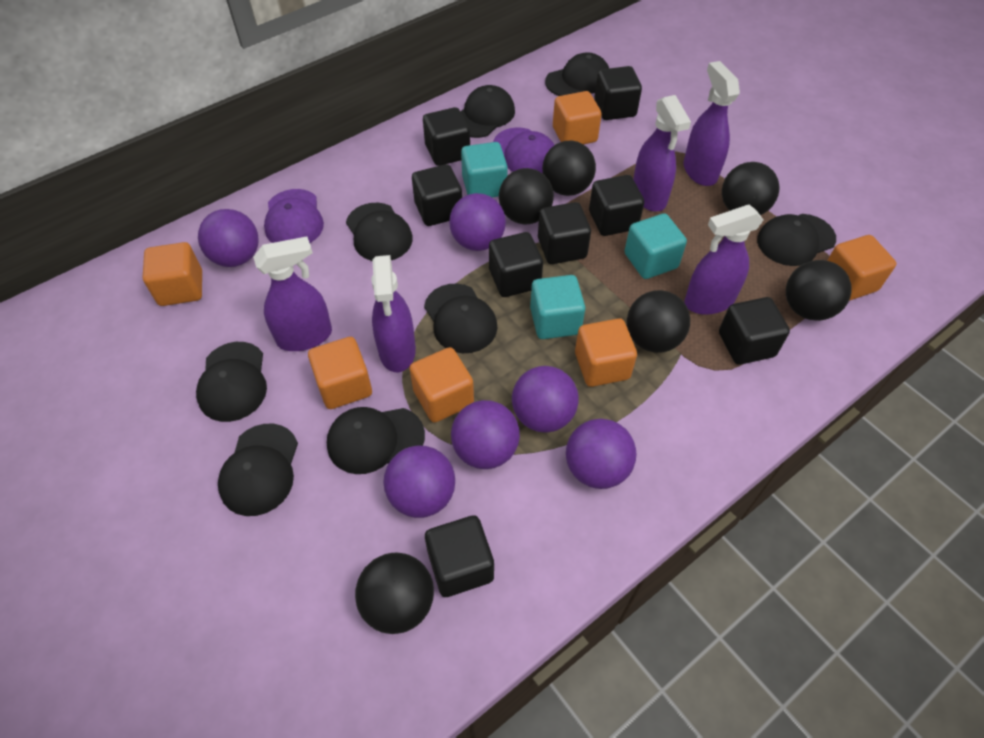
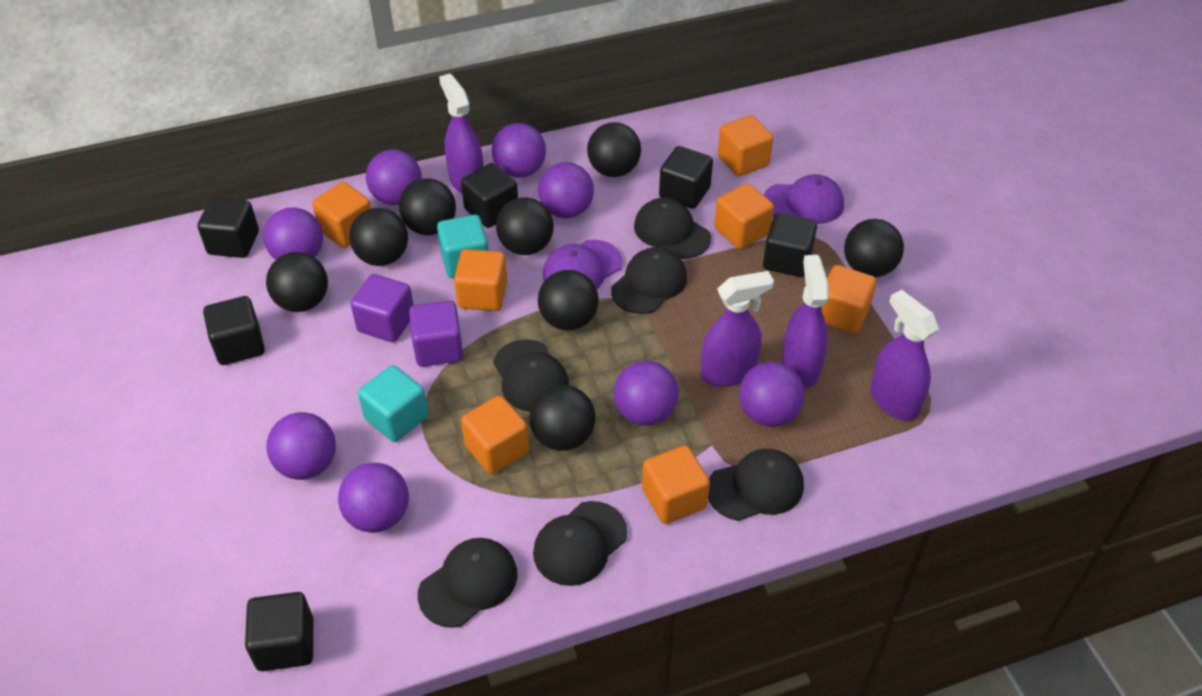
black ball: 6 -> 8
black cap: 8 -> 6
black cube: 8 -> 6
orange cube: 6 -> 7
purple ball: 6 -> 8
purple cube: 0 -> 2
purple spray bottle: 5 -> 4
turquoise cube: 3 -> 2

